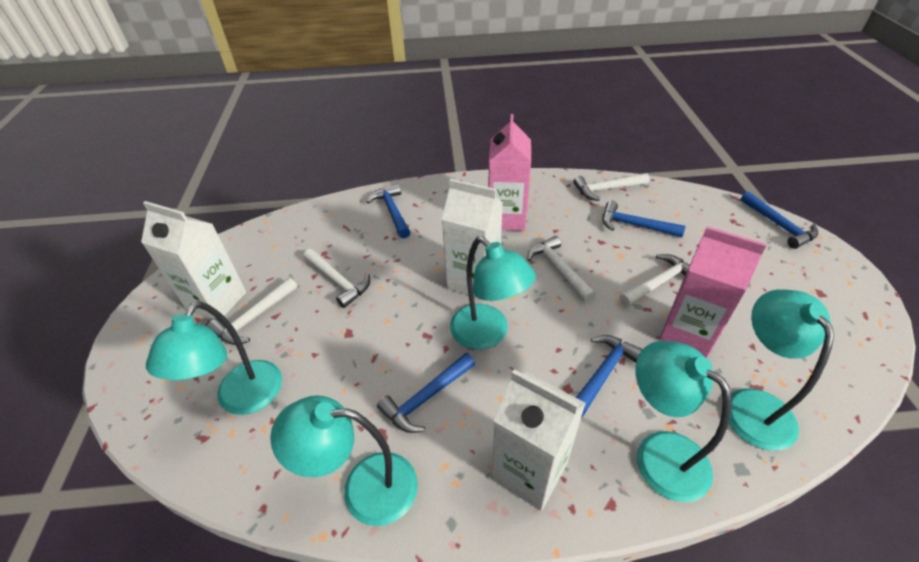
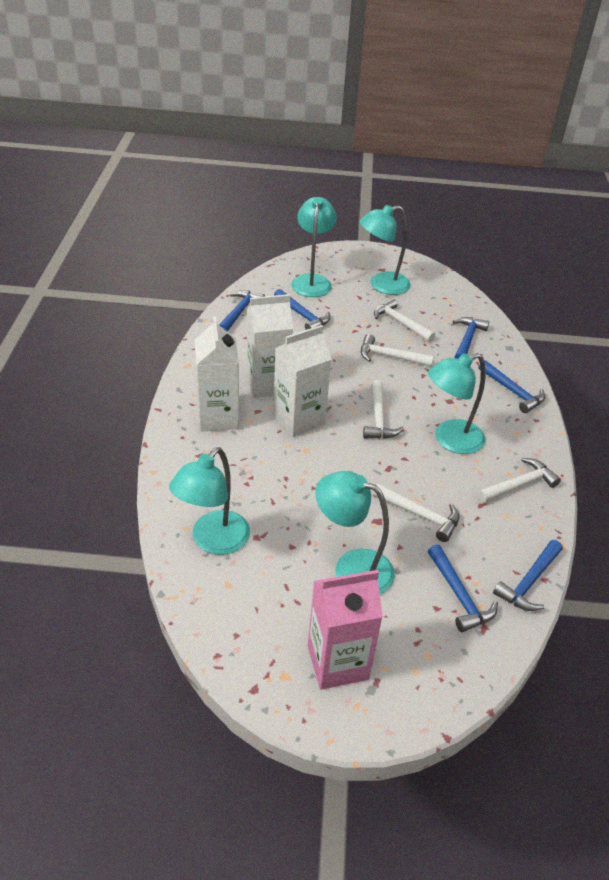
blue hammer: 5 -> 6
pink carton: 2 -> 1

